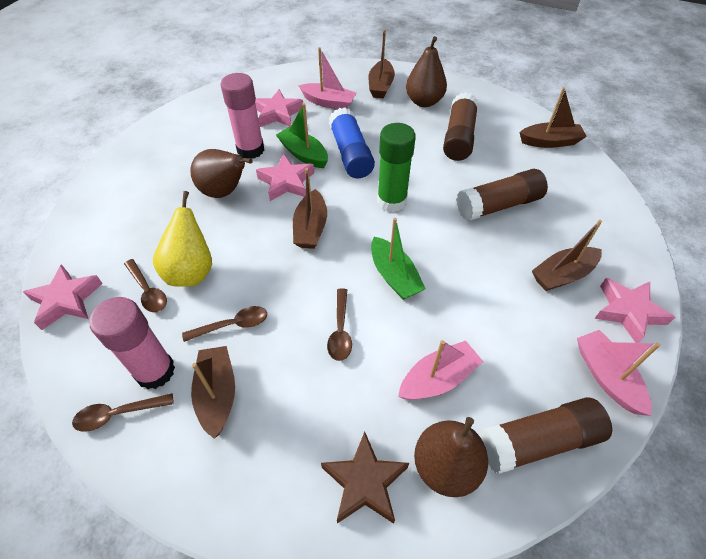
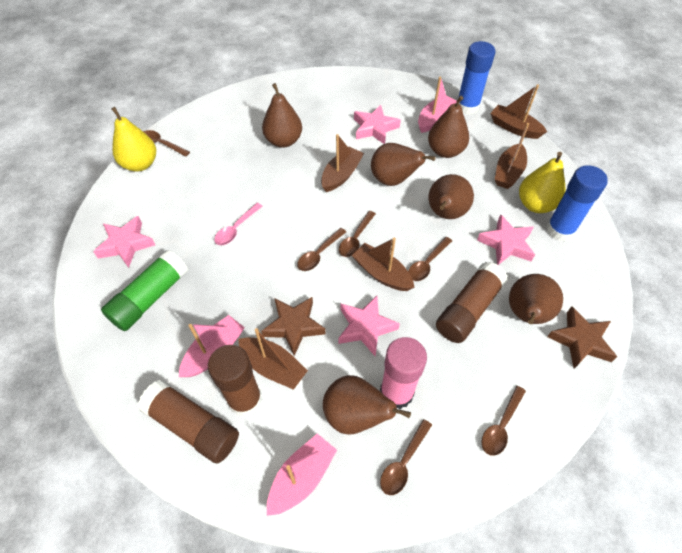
blue glue stick: 1 -> 2
brown pear: 3 -> 6
brown spoon: 4 -> 6
brown star: 1 -> 2
green boat: 2 -> 0
pink glue stick: 2 -> 1
pink spoon: 0 -> 1
yellow pear: 1 -> 2

